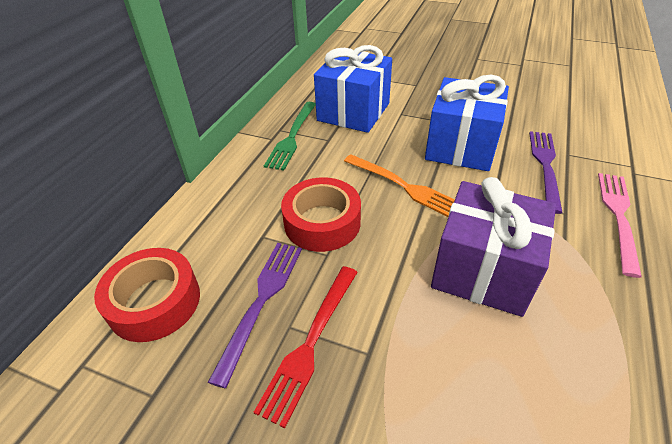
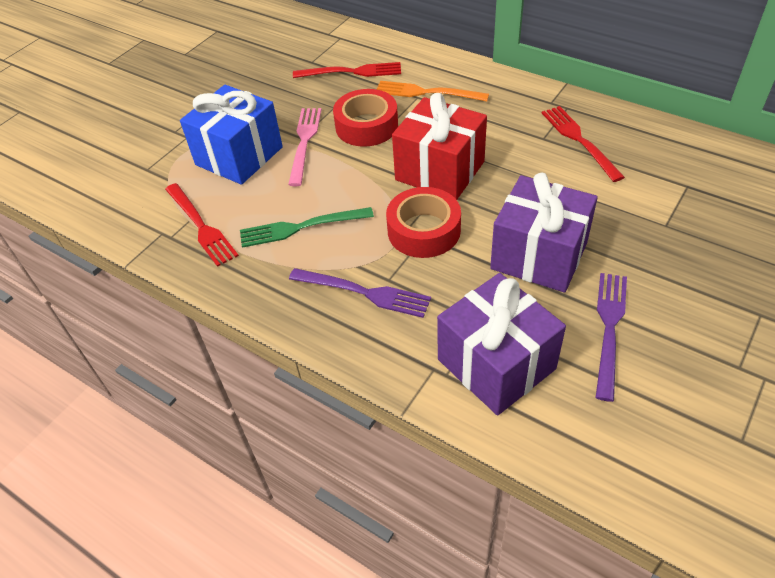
blue gift: 2 -> 1
purple gift: 1 -> 2
red fork: 1 -> 3
red gift: 0 -> 1

